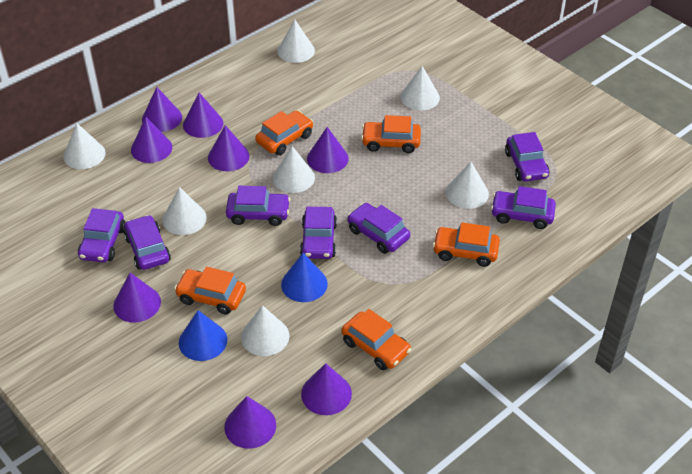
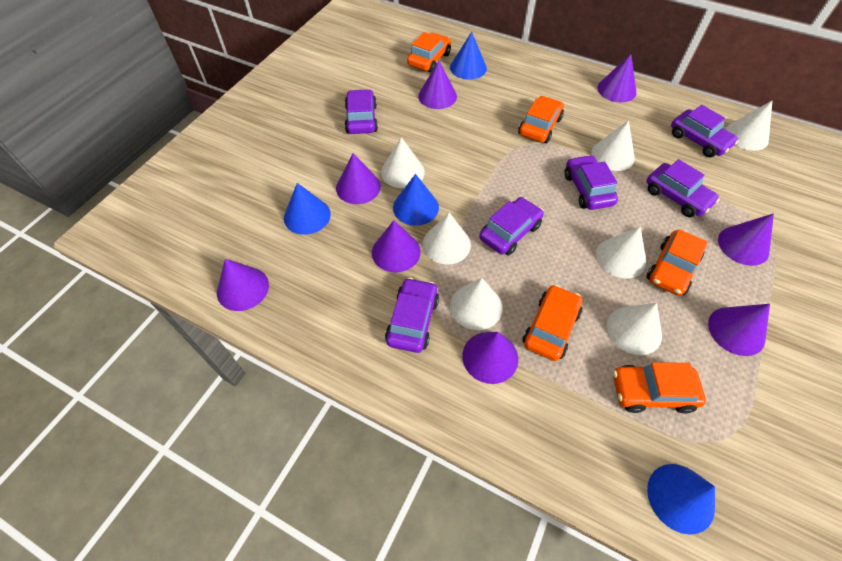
blue cone: 2 -> 4
purple car: 7 -> 6

